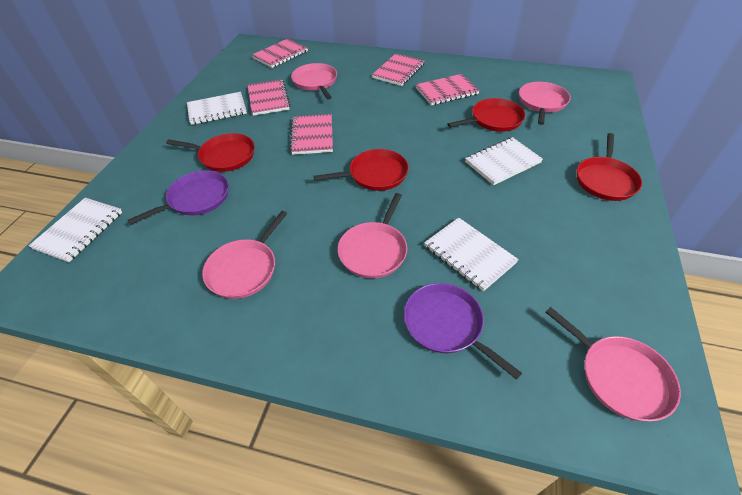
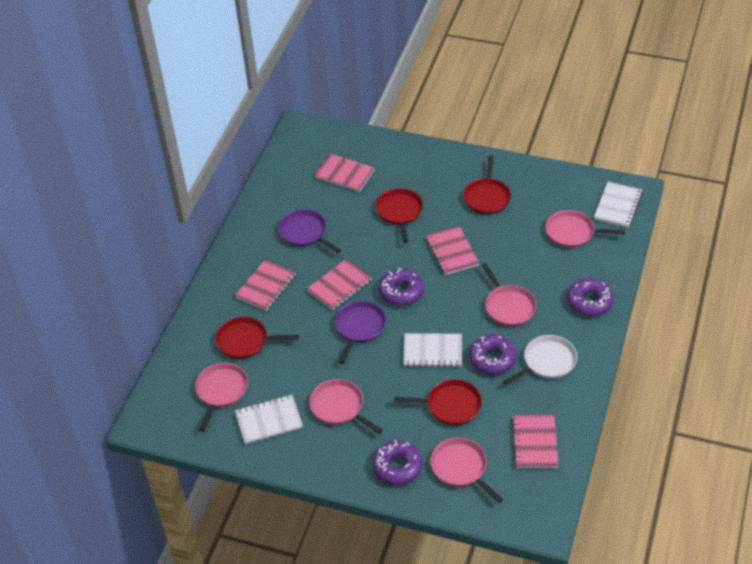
purple donut: 0 -> 4
white notebook: 4 -> 3
white pan: 0 -> 1

